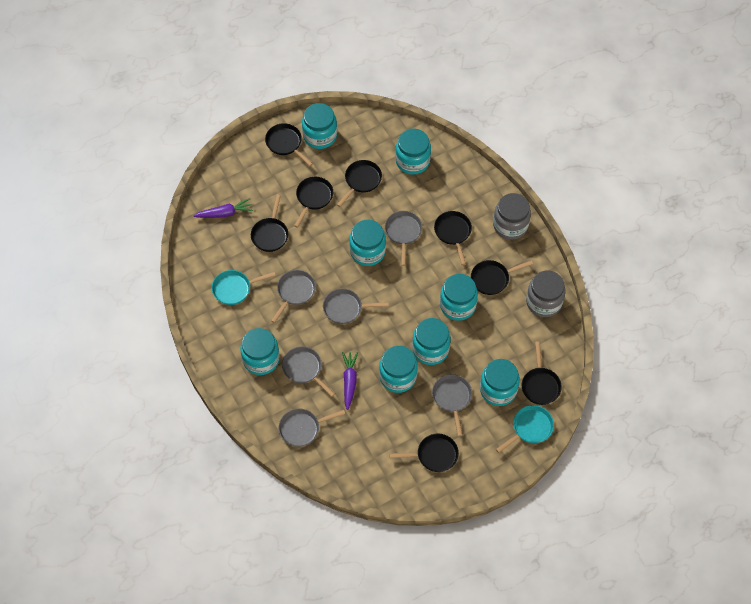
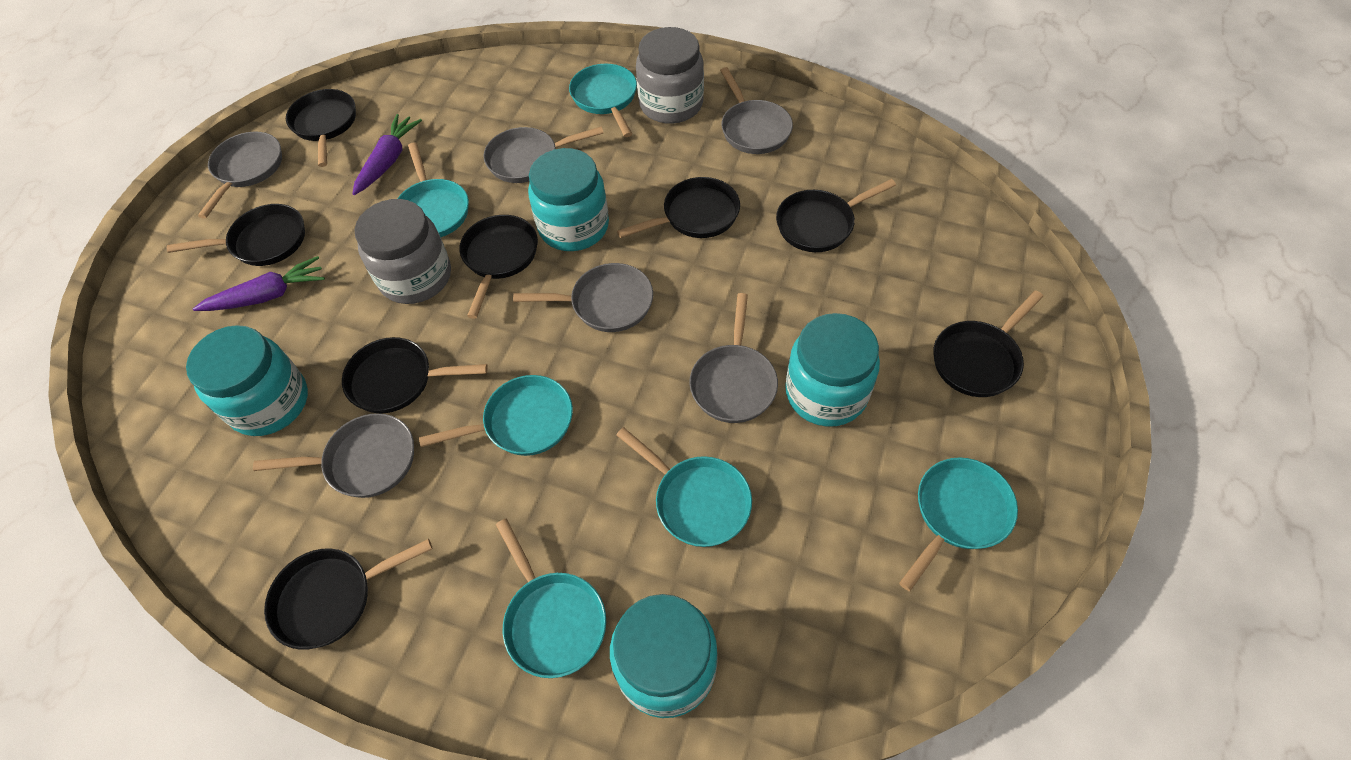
turquoise jar: 8 -> 4
turquoise pan: 2 -> 6

